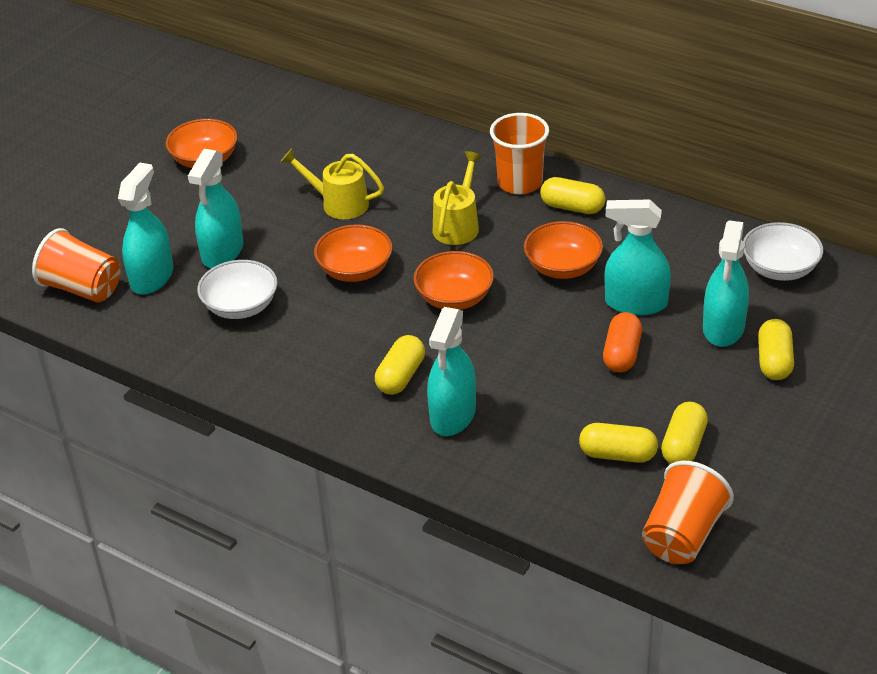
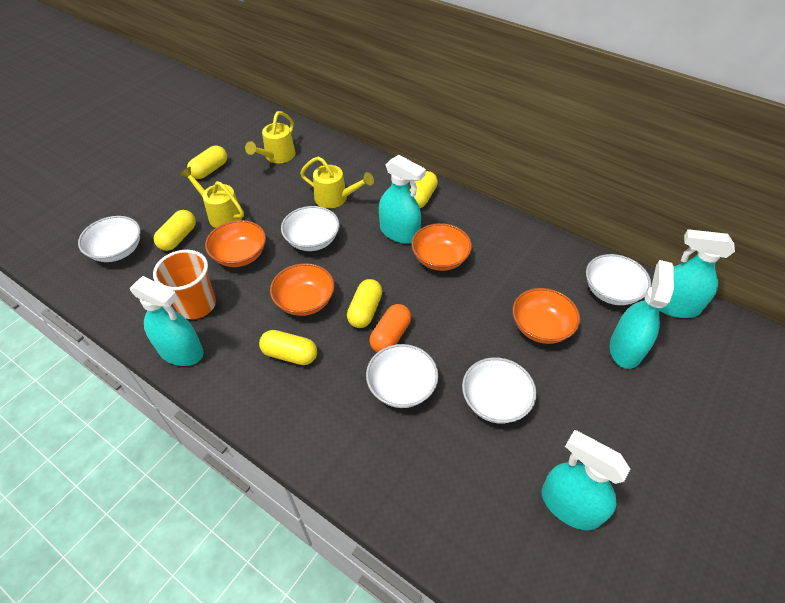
orange cup: 3 -> 1
white bowl: 2 -> 5
yellow watering can: 2 -> 3

